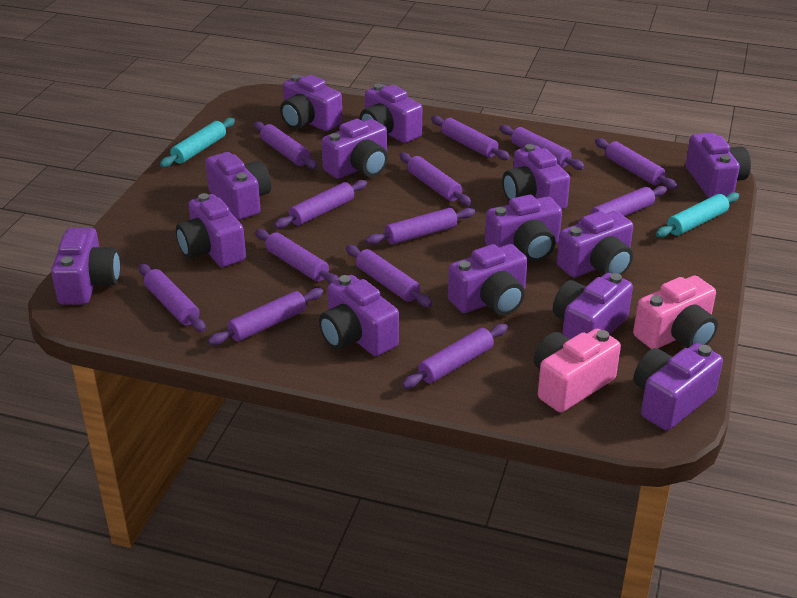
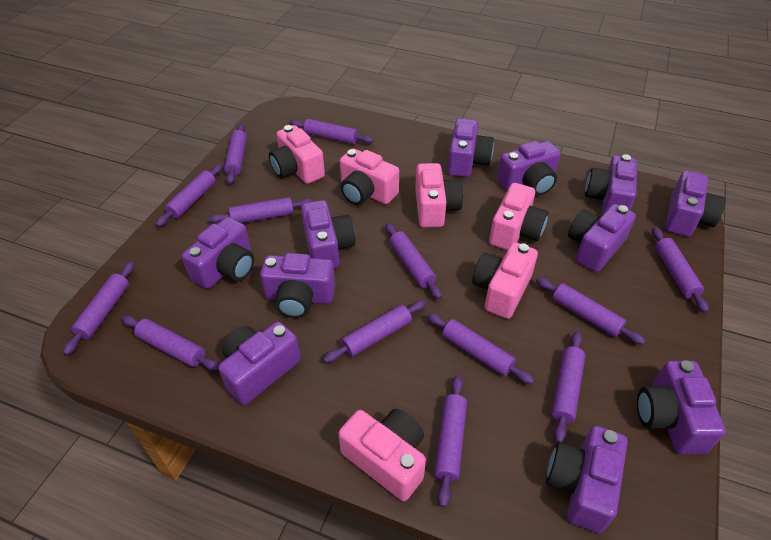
pink camera: 2 -> 6
purple camera: 14 -> 11
turquoise rolling pin: 2 -> 0

